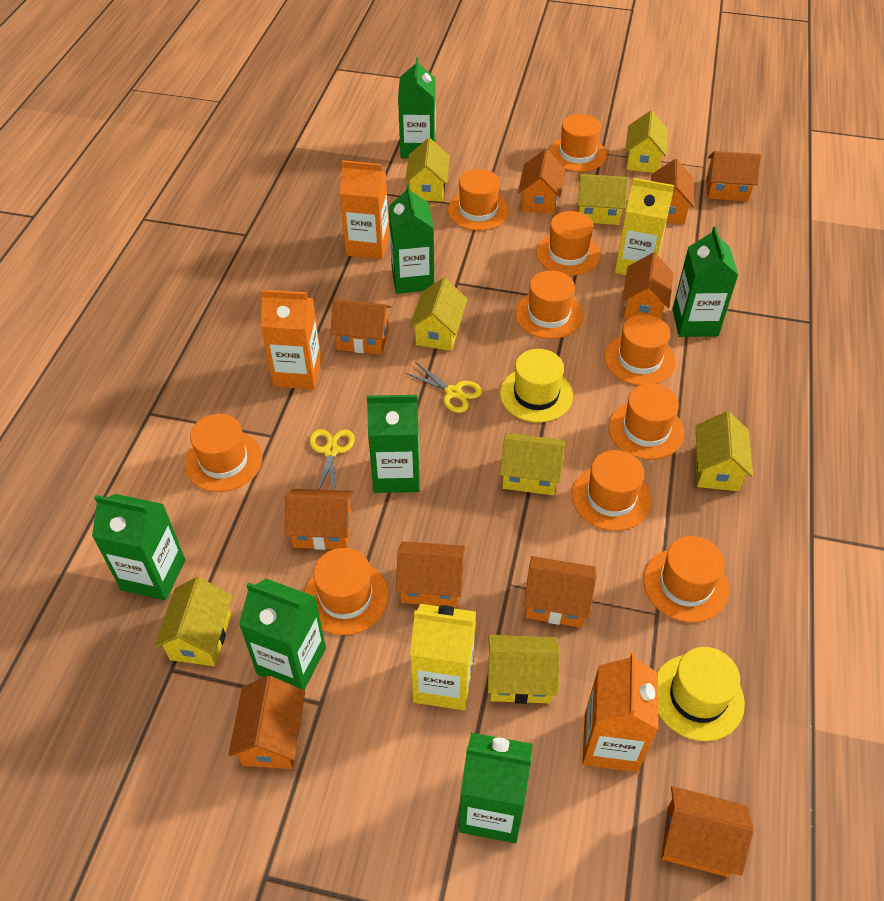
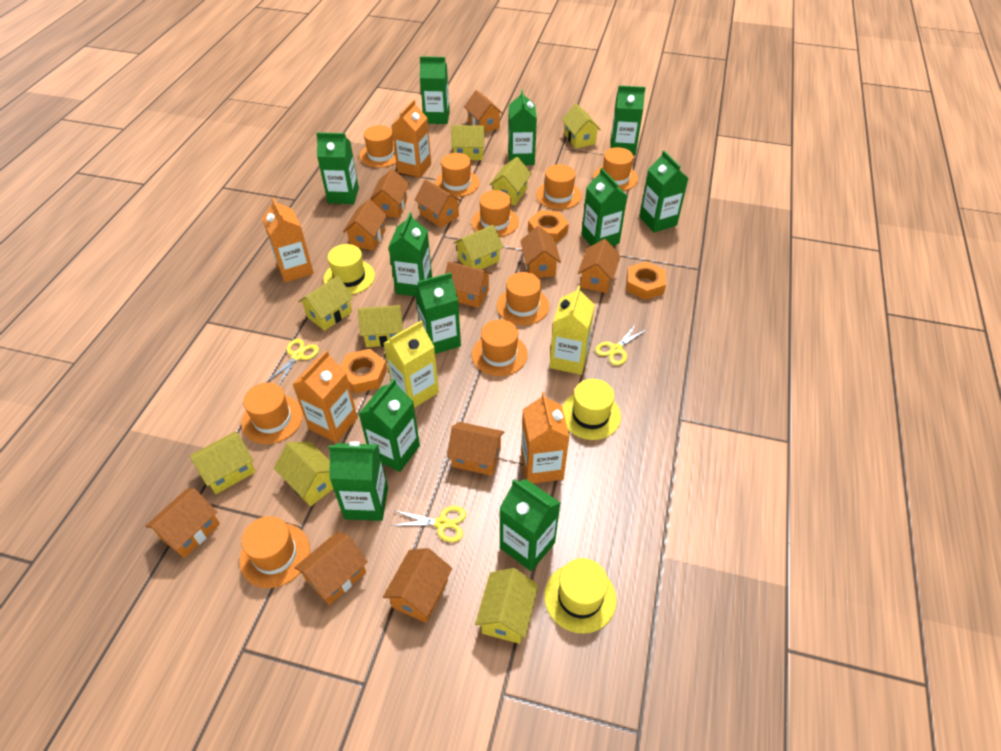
green carton: 7 -> 11
orange carton: 3 -> 4
orange hat: 10 -> 9
orange house: 10 -> 11
orange nut: 0 -> 3
yellow hat: 2 -> 3
yellow house: 8 -> 9
yellow scissors: 2 -> 3

